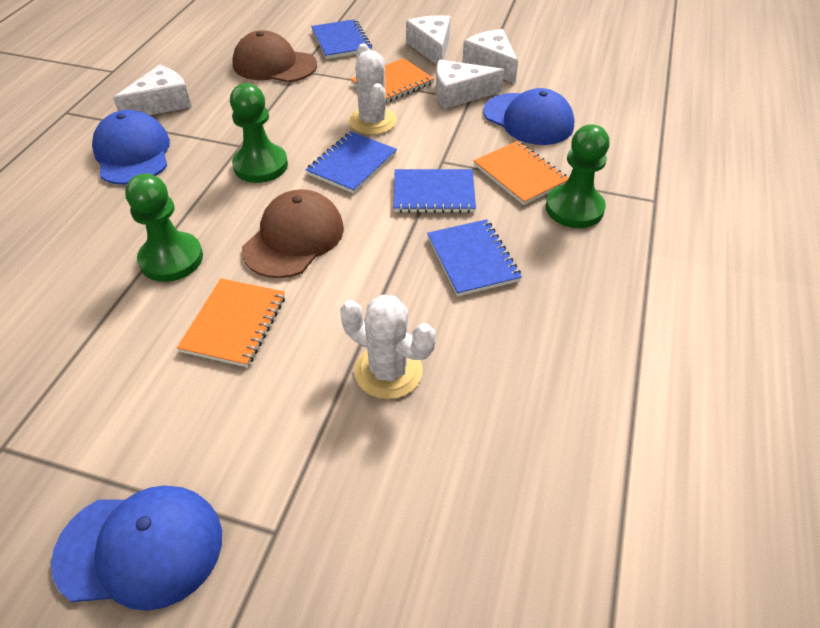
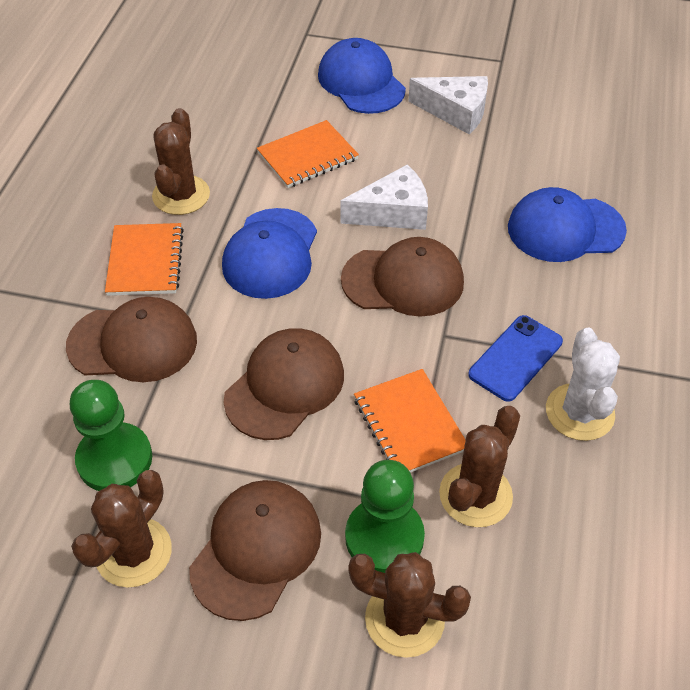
blue notebook: 4 -> 0
blue phone: 0 -> 1
brown cactus: 0 -> 4
brown cap: 2 -> 4
green pawn: 3 -> 2
white cactus: 2 -> 1
white cheese: 4 -> 2

